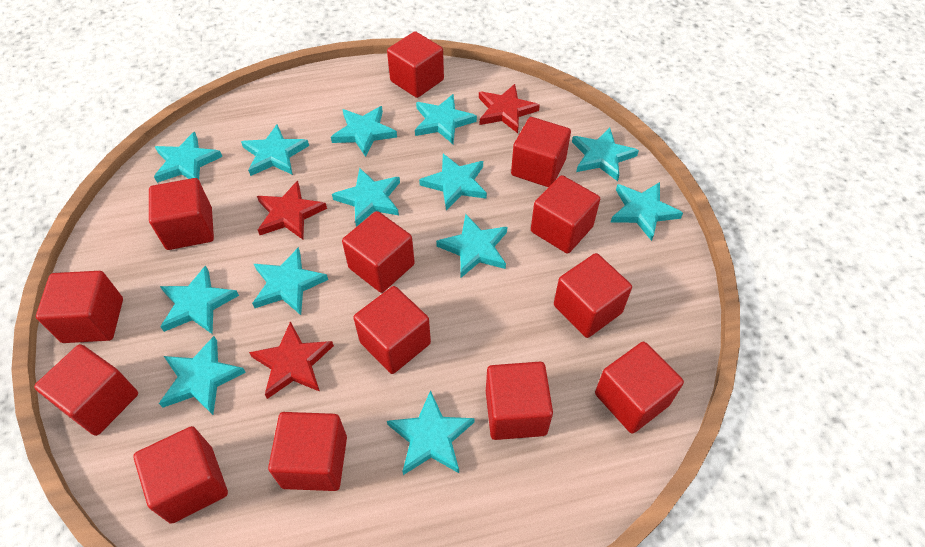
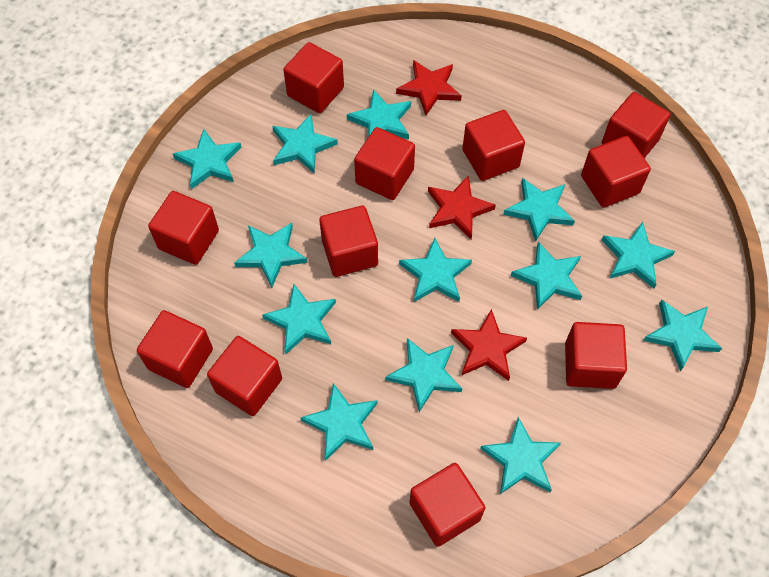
red cube: 13 -> 11

